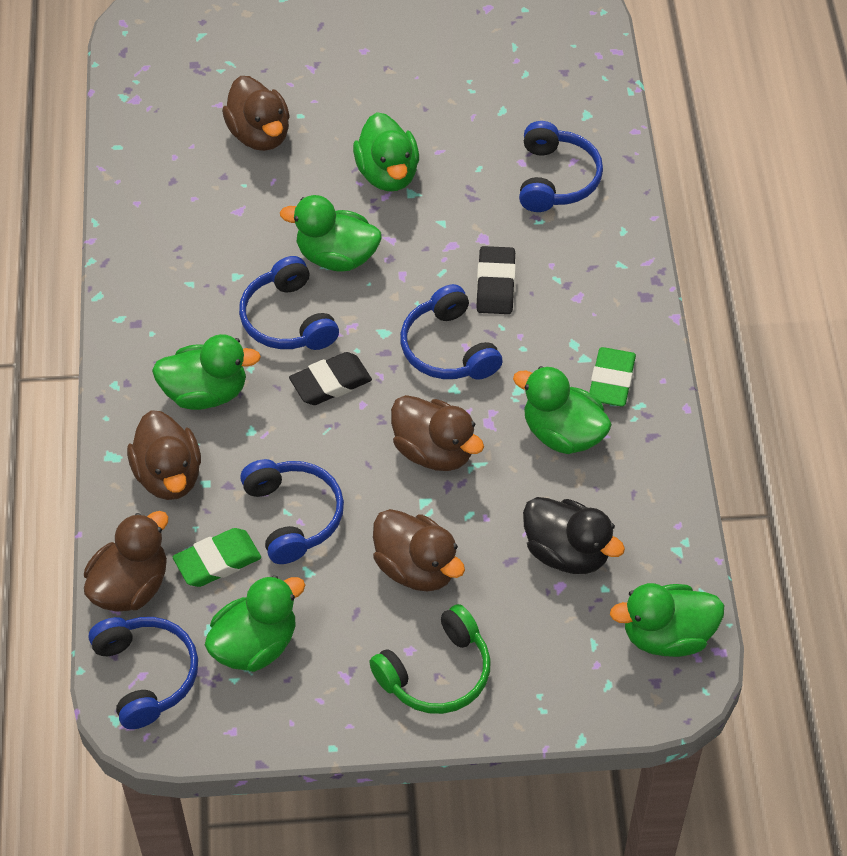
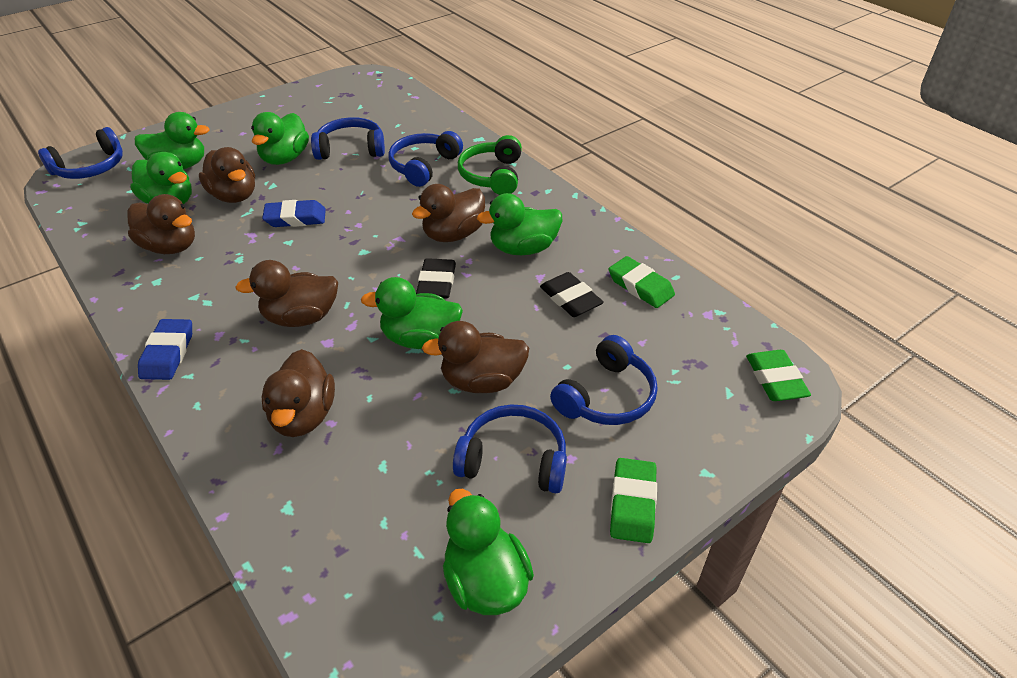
black duck: 1 -> 0
blue eraser: 0 -> 2
brown duck: 5 -> 6
green eraser: 2 -> 3

